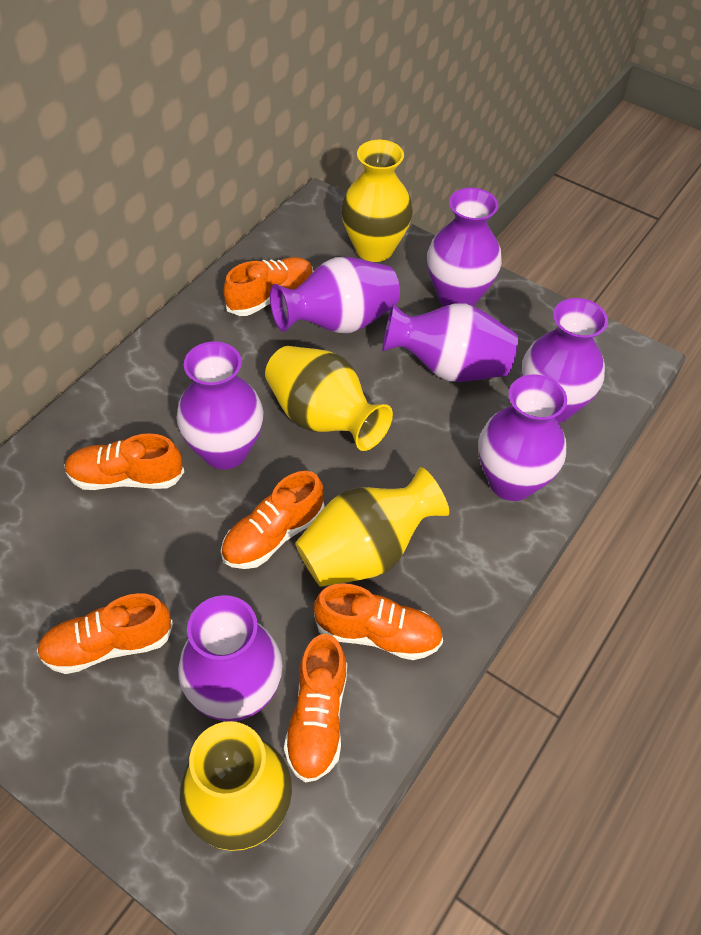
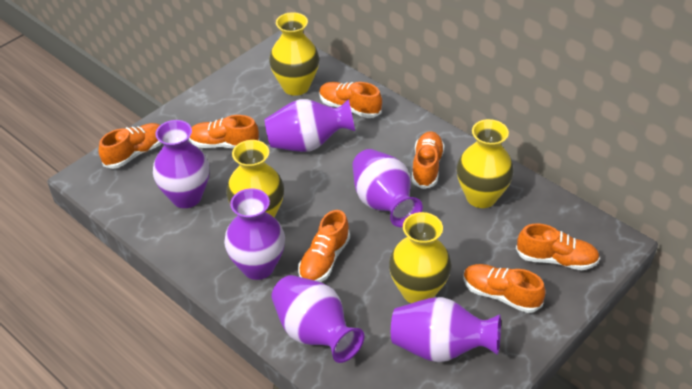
orange shoe: 6 -> 7
purple vase: 7 -> 6

